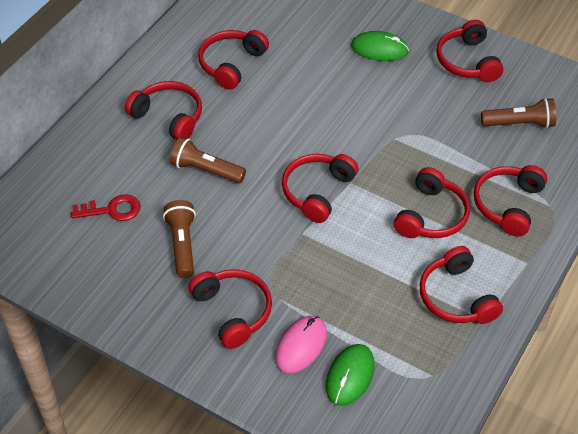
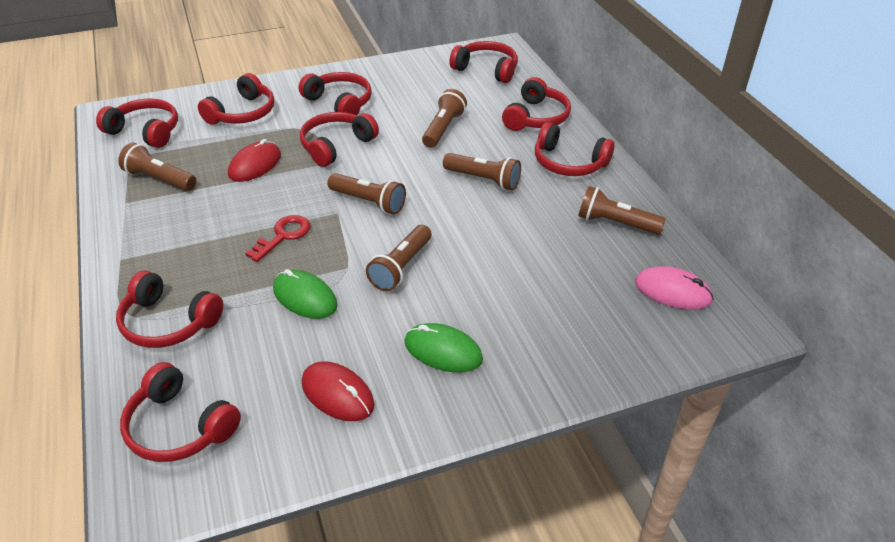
brown flashlight: 3 -> 6
red headphones: 8 -> 9
red mouse: 0 -> 2

